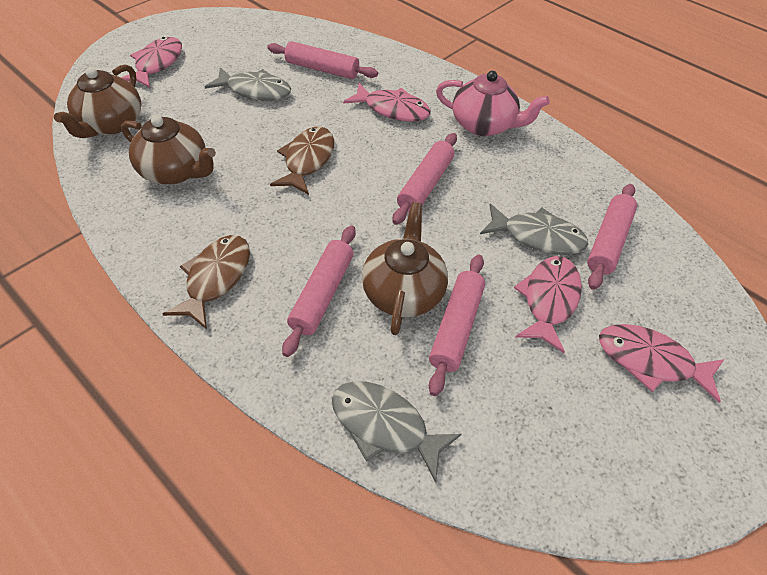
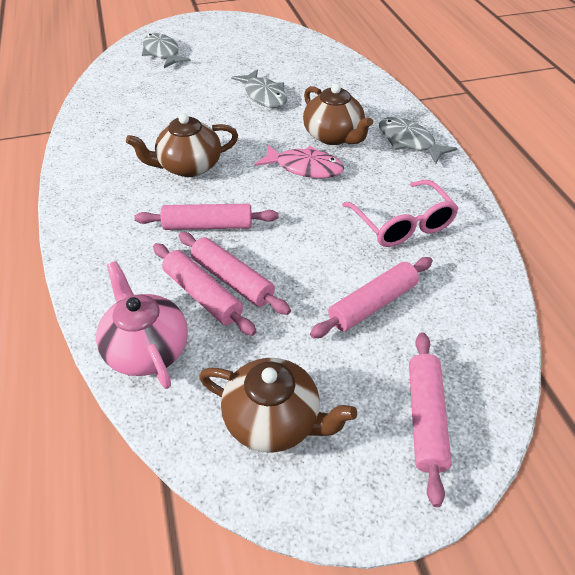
brown fish: 2 -> 0
pink fish: 4 -> 1
pink glasses: 0 -> 1

